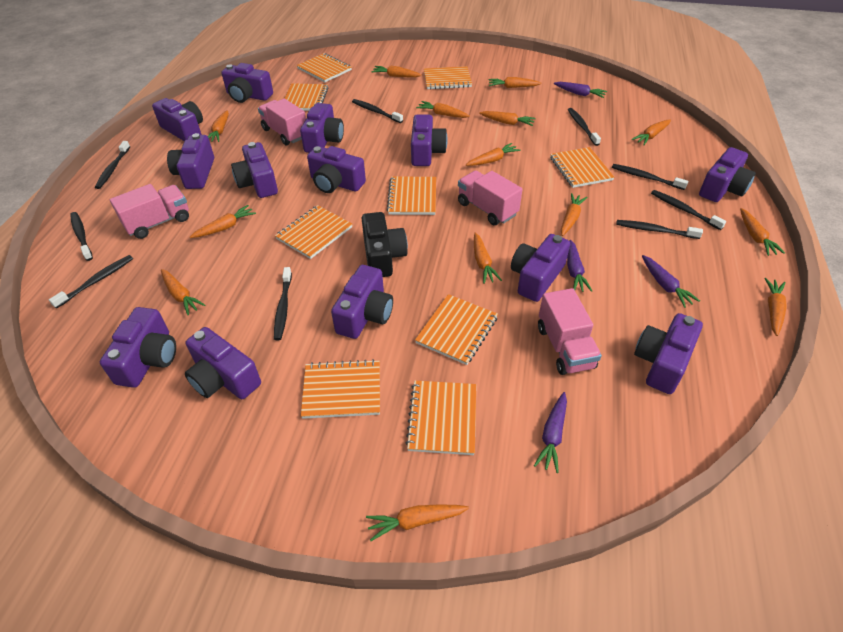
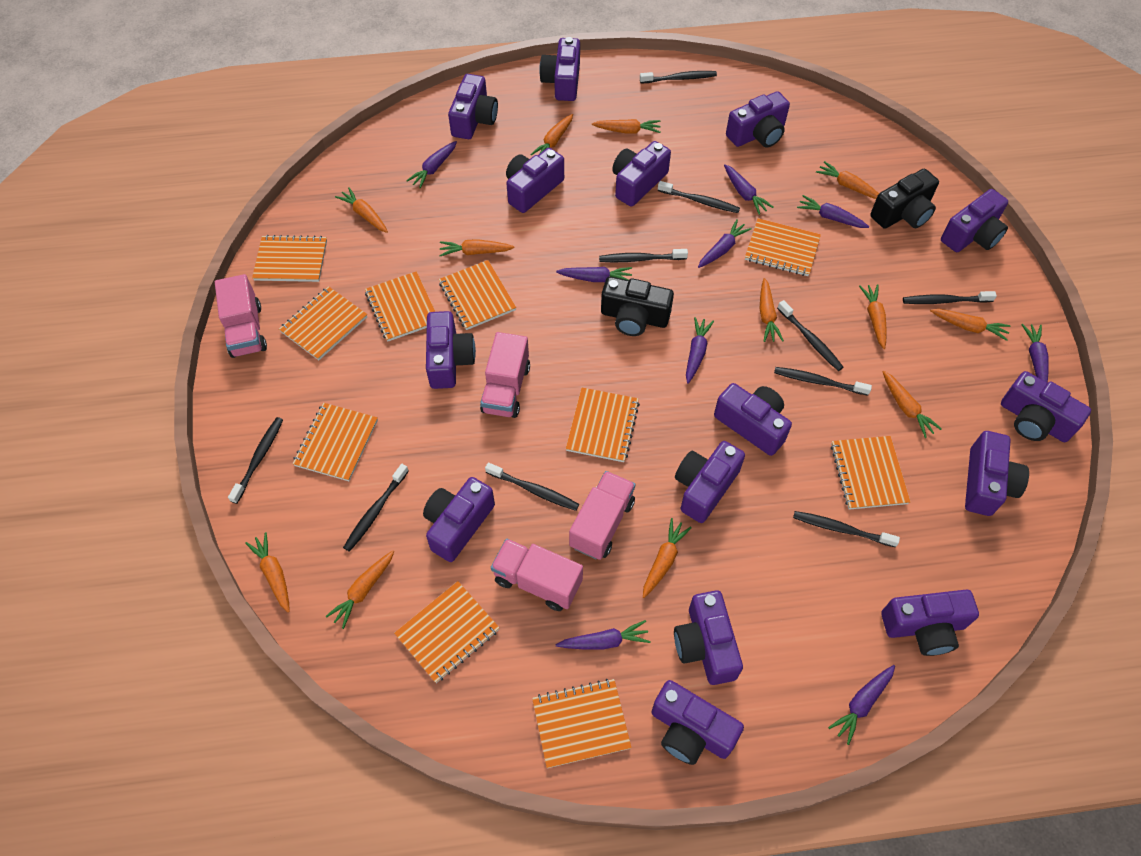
black camera: 1 -> 2
black toothbrush: 9 -> 10
orange carrot: 14 -> 12
orange notebook: 9 -> 10
purple camera: 13 -> 15
purple carrot: 4 -> 9

